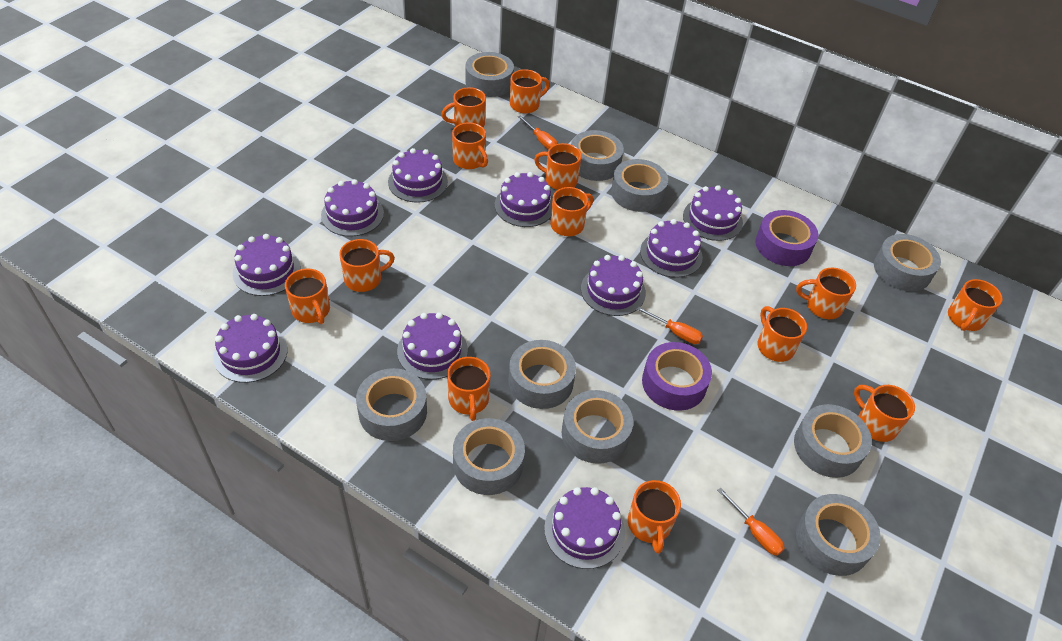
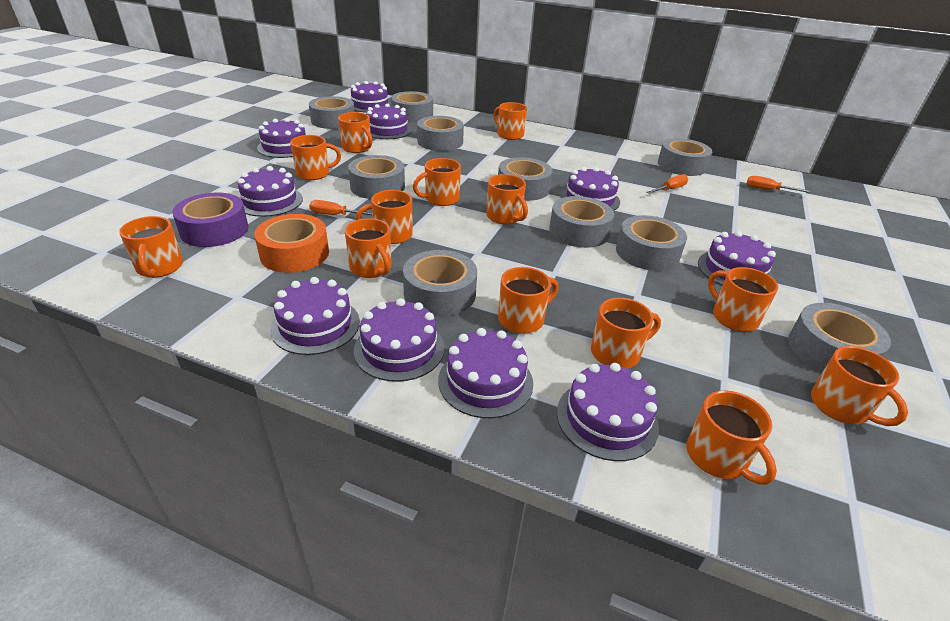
orange tape: 0 -> 1
purple tape: 2 -> 1

